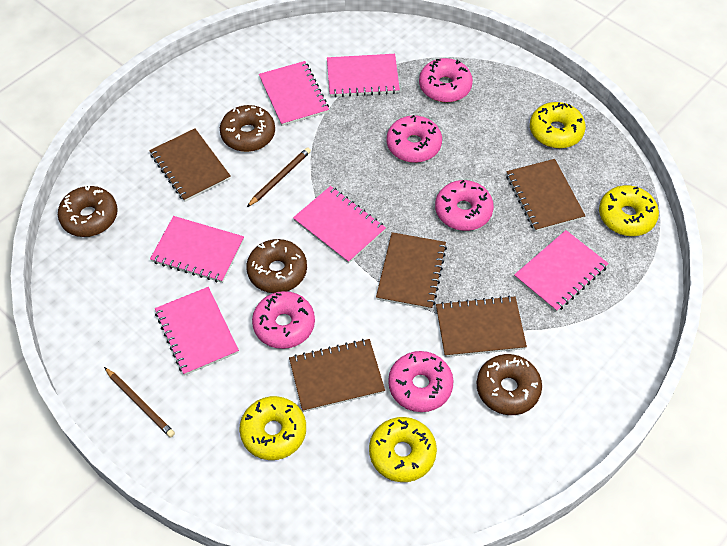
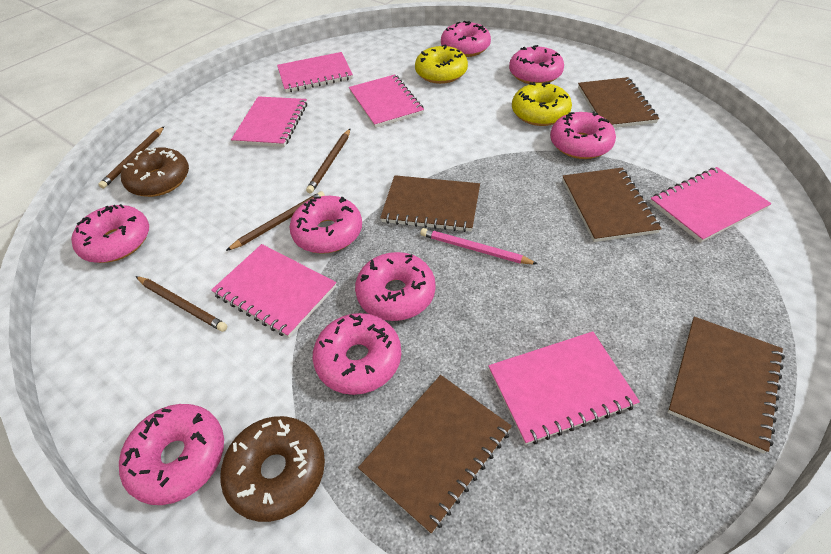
brown donut: 4 -> 2
brown pencil: 2 -> 4
pink donut: 5 -> 8
pink pencil: 0 -> 1
yellow donut: 4 -> 2

